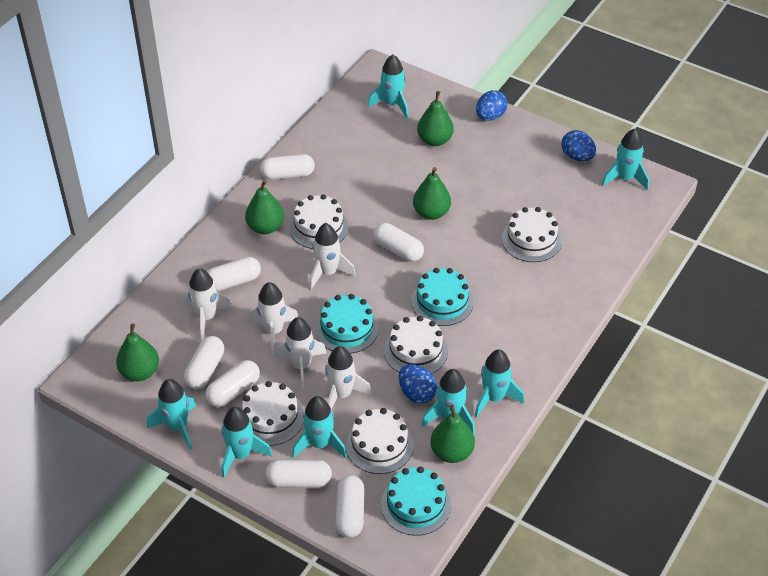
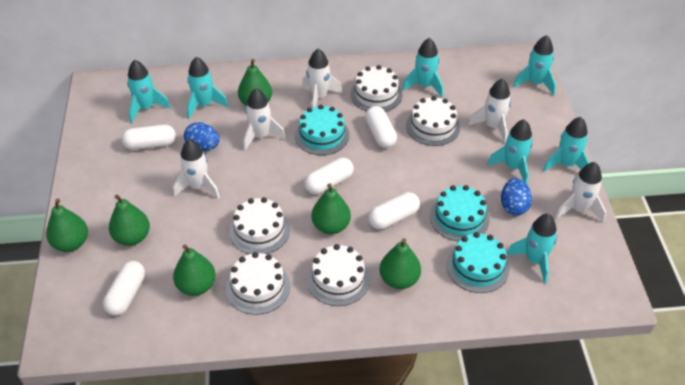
blue egg: 3 -> 2
green pear: 5 -> 6
white capsule: 7 -> 5

